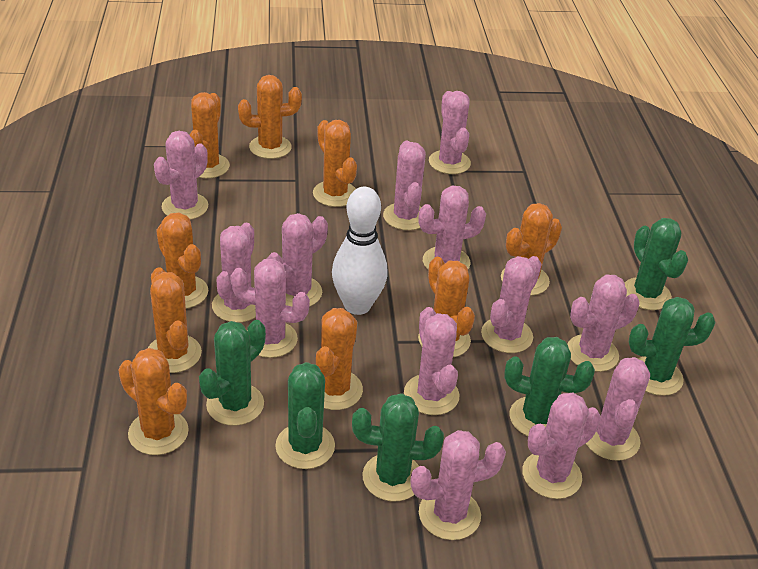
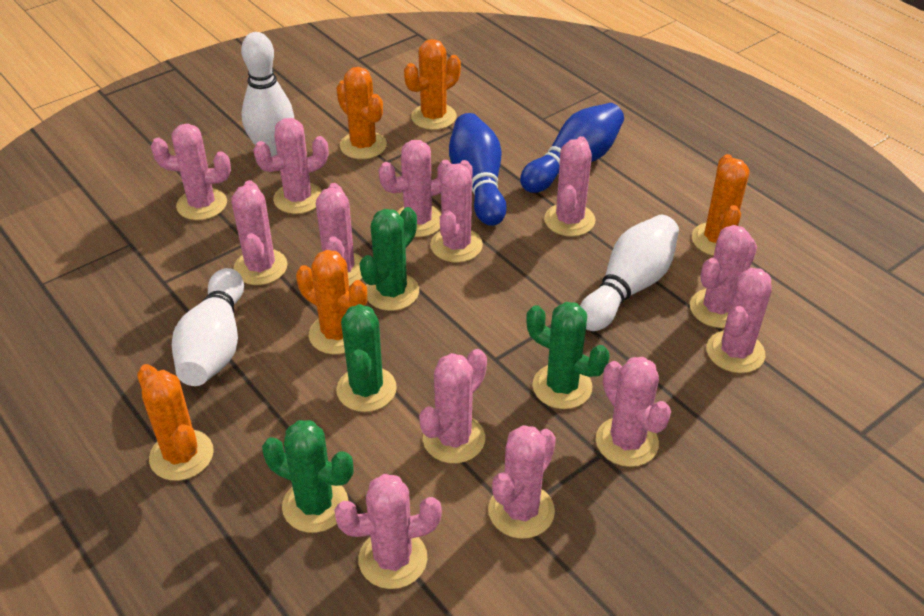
blue bowling pin: 0 -> 2
green cactus: 6 -> 4
orange cactus: 9 -> 5
white bowling pin: 1 -> 3

